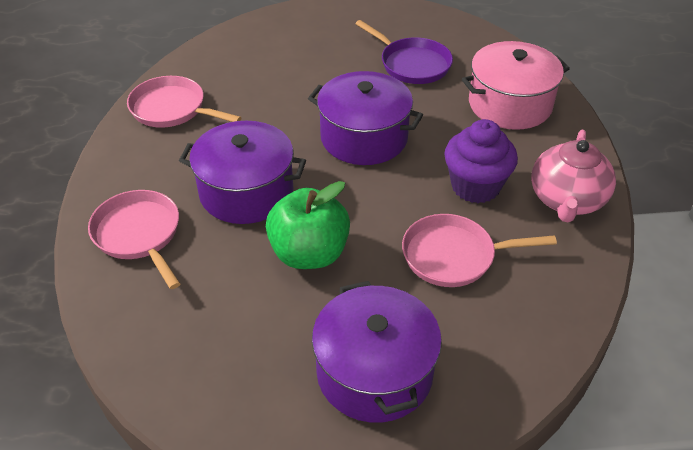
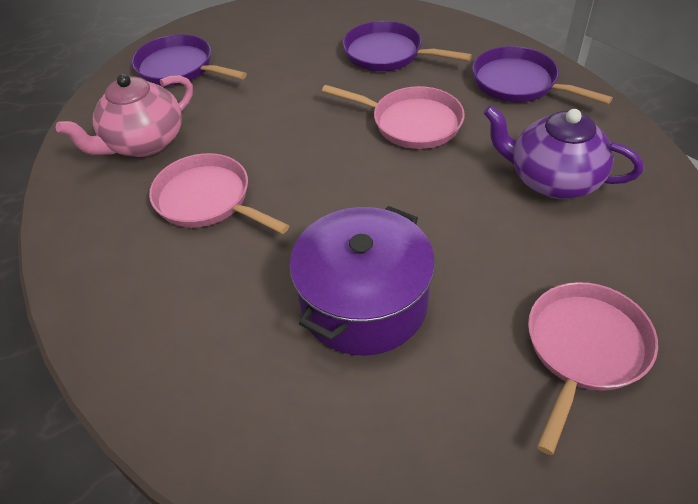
green apple: 1 -> 0
pink pot: 1 -> 0
purple cupcake: 1 -> 0
purple pan: 1 -> 3
purple pot: 3 -> 1
purple teapot: 0 -> 1

